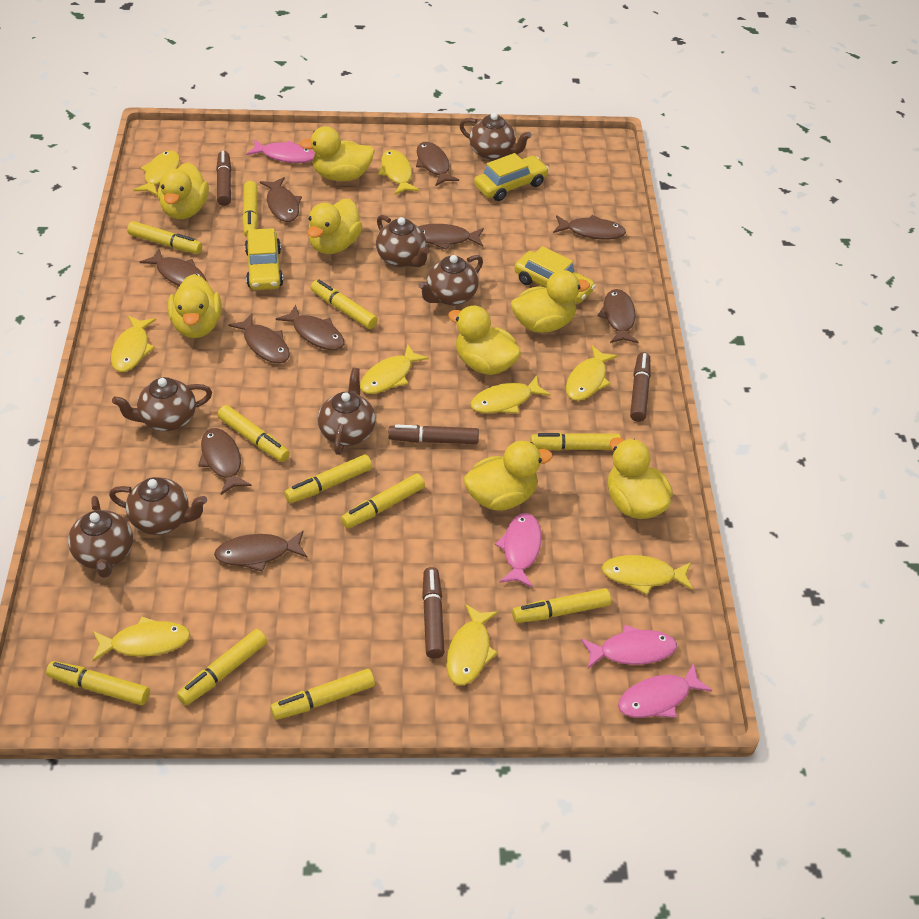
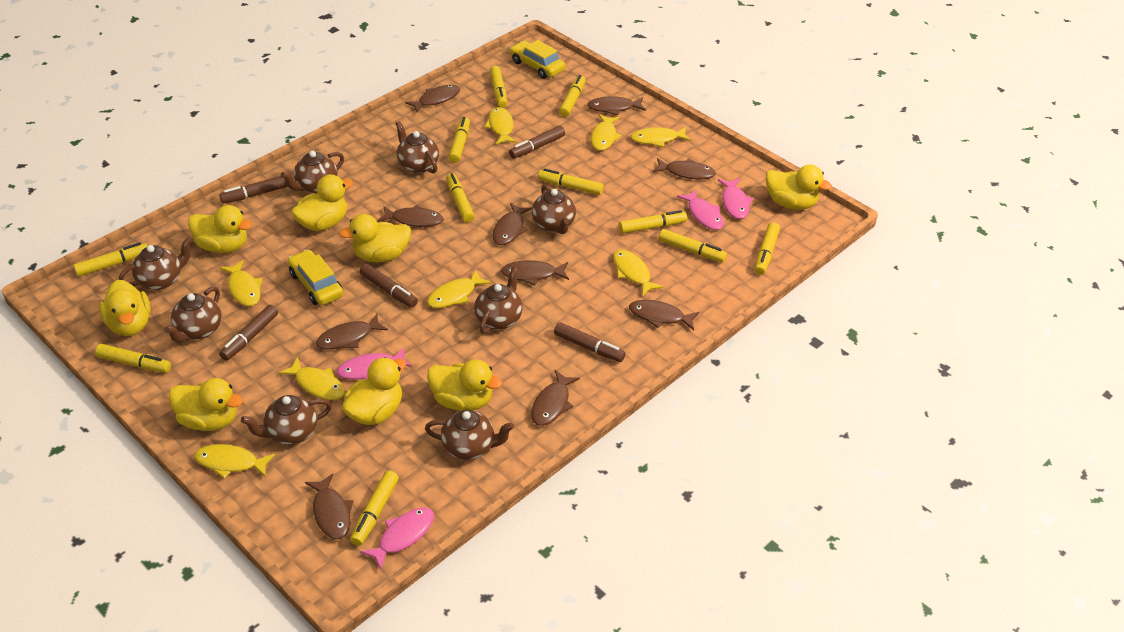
brown marker: 4 -> 5
brown teapot: 7 -> 8
yellow car: 3 -> 2
yellow fish: 9 -> 8

